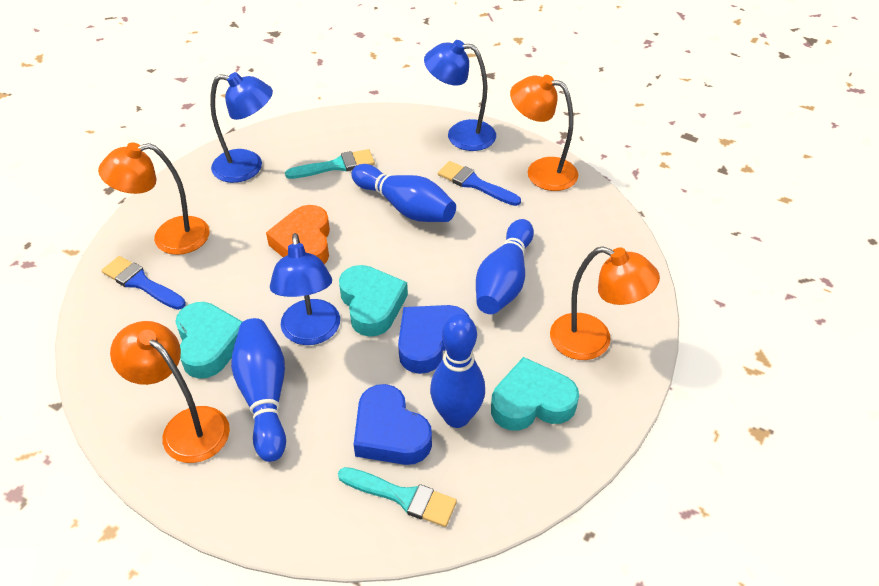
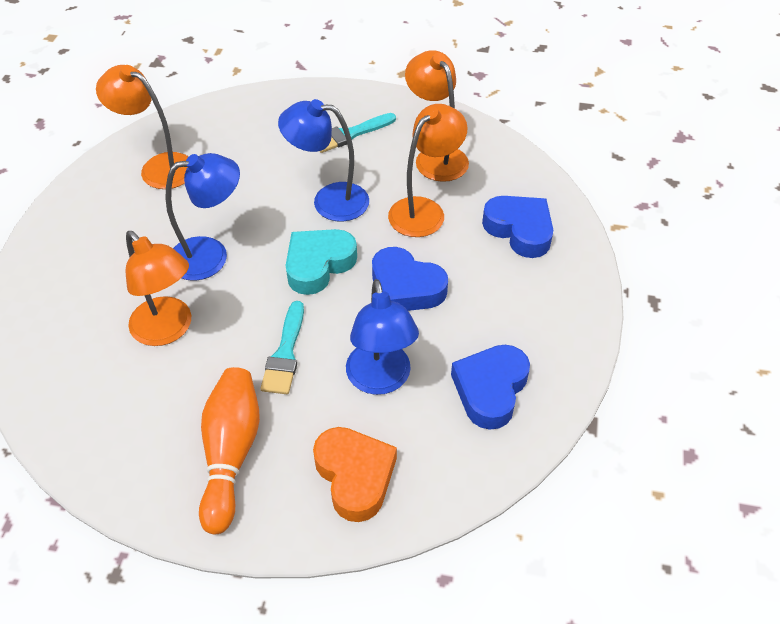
blue bowling pin: 4 -> 0
blue brush: 2 -> 0
blue heart: 2 -> 3
orange bowling pin: 0 -> 1
turquoise heart: 3 -> 1

